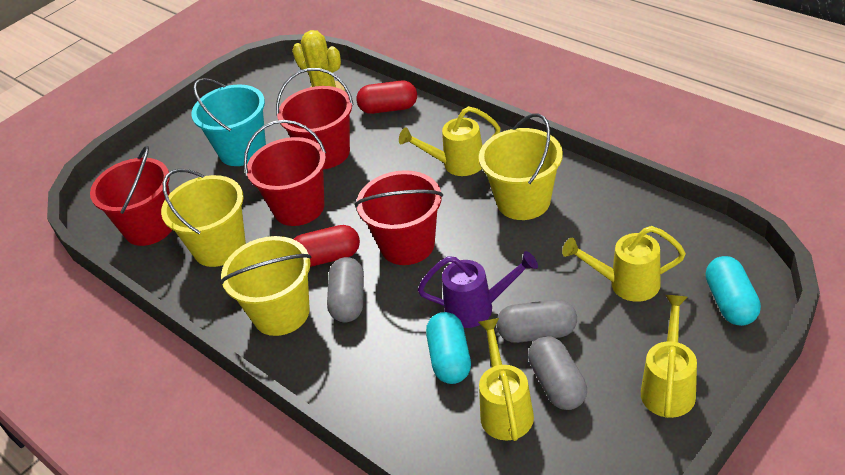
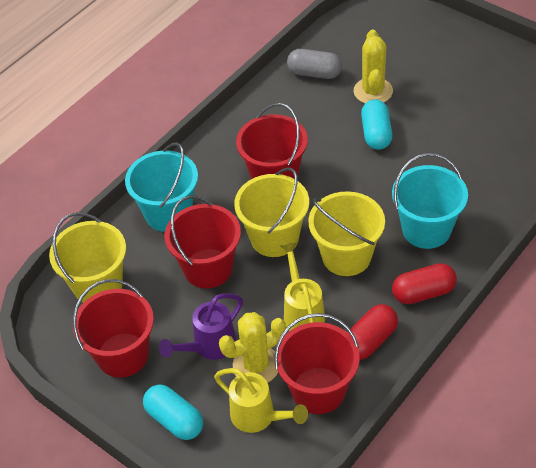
grey capsule: 3 -> 1
turquoise bucket: 1 -> 2
yellow cactus: 1 -> 2
yellow watering can: 4 -> 2

